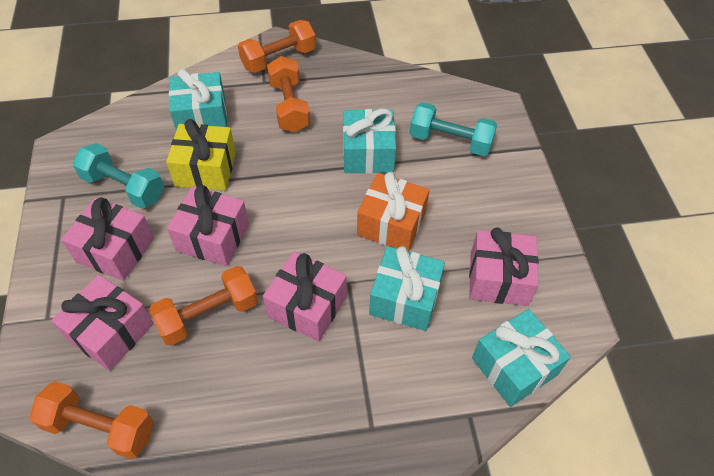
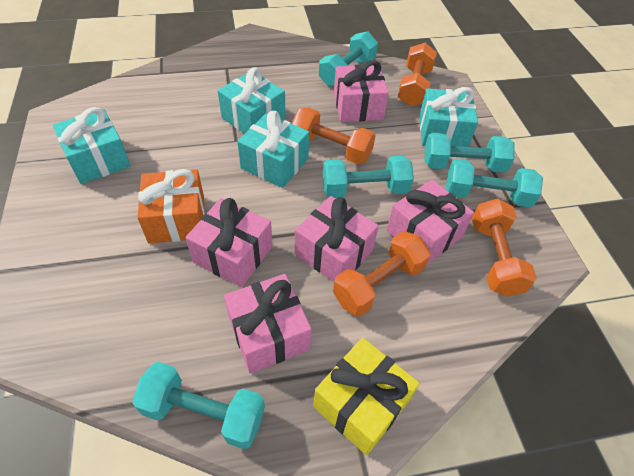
turquoise dumbbell: 2 -> 5

